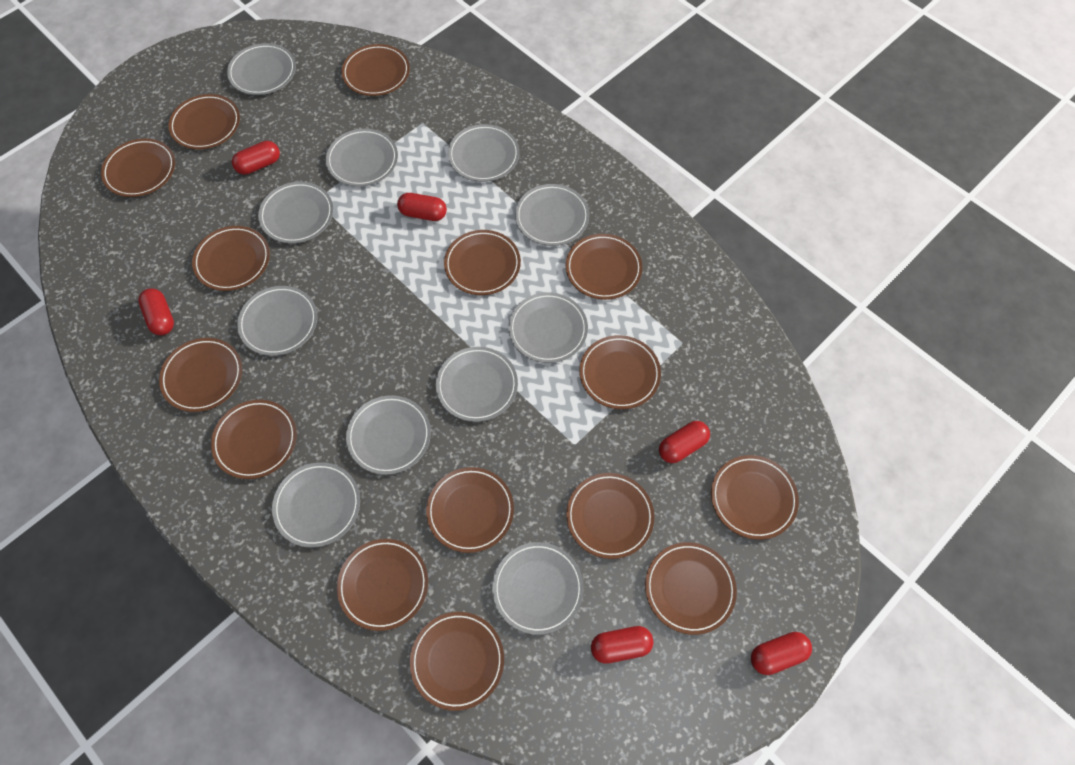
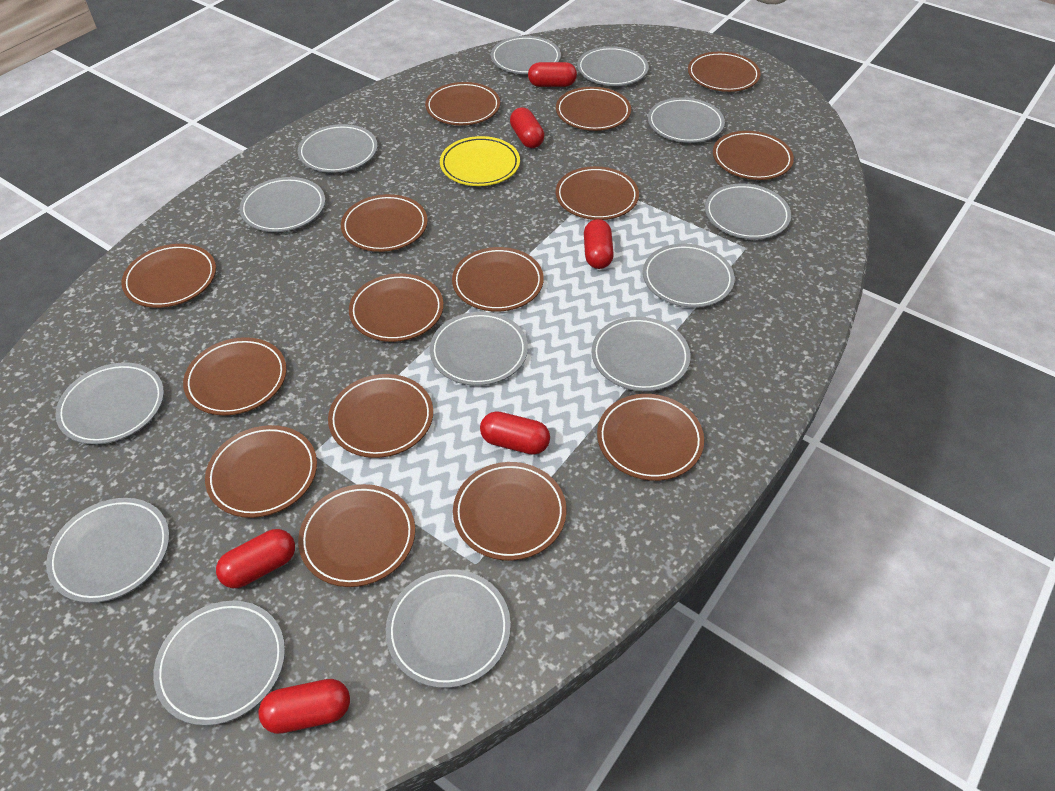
grey plate: 11 -> 13
yellow plate: 0 -> 1

